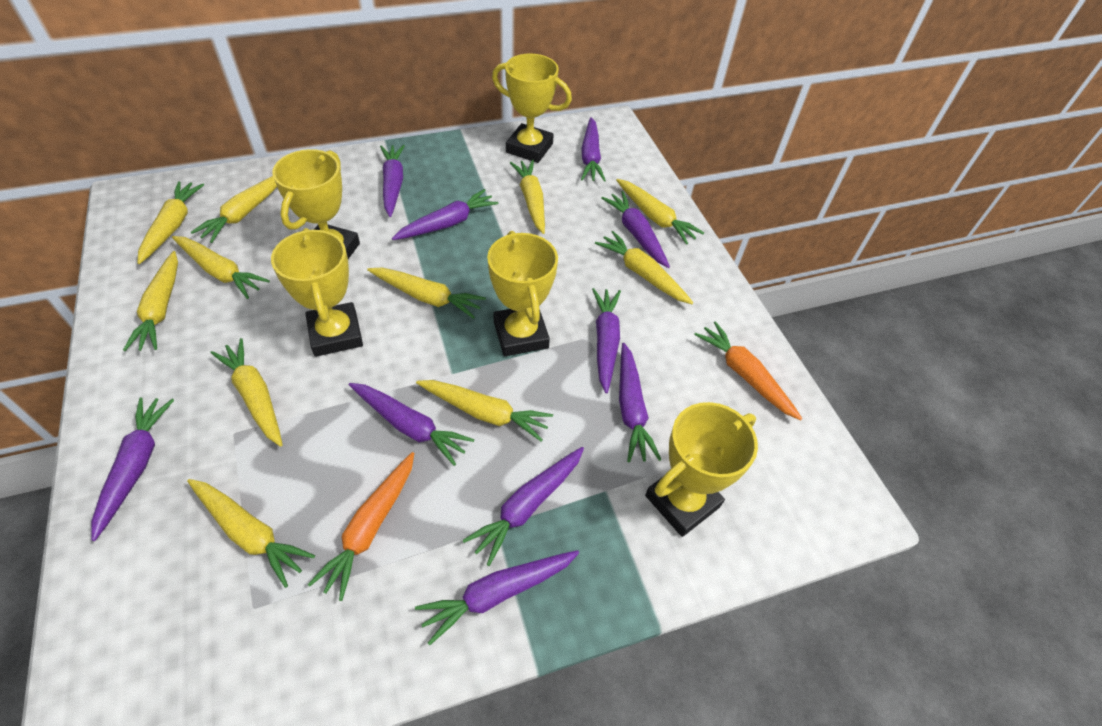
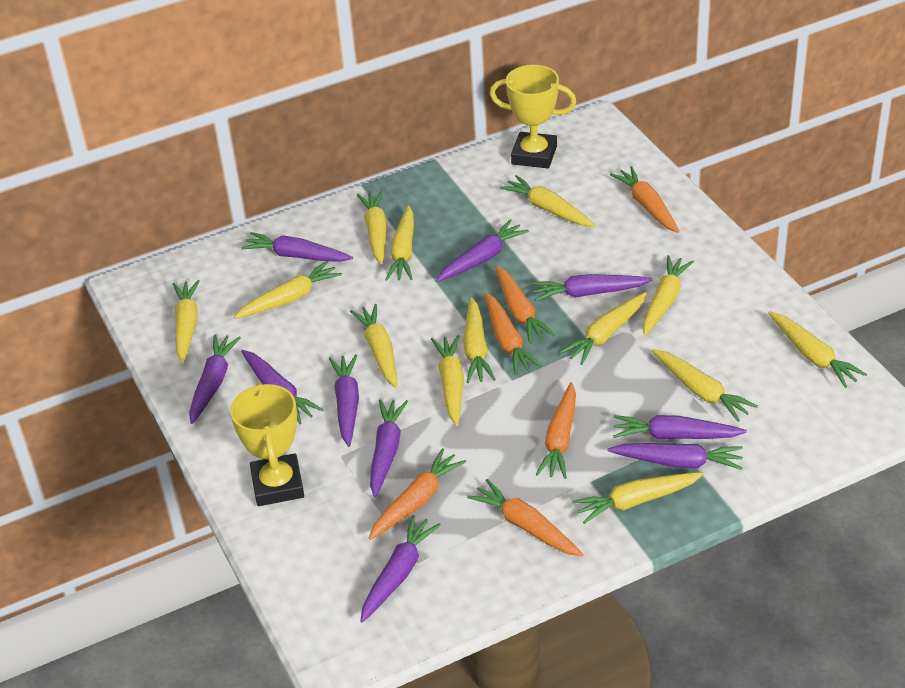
orange carrot: 2 -> 6
yellow carrot: 11 -> 13
yellow trophy: 5 -> 2

